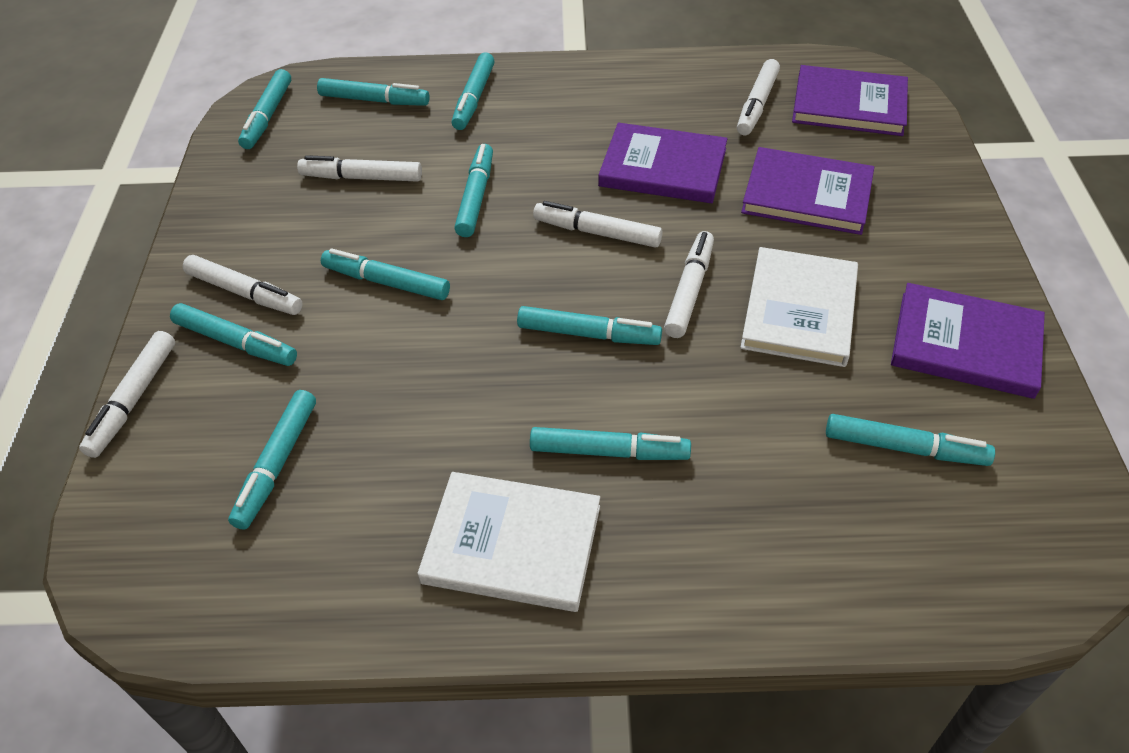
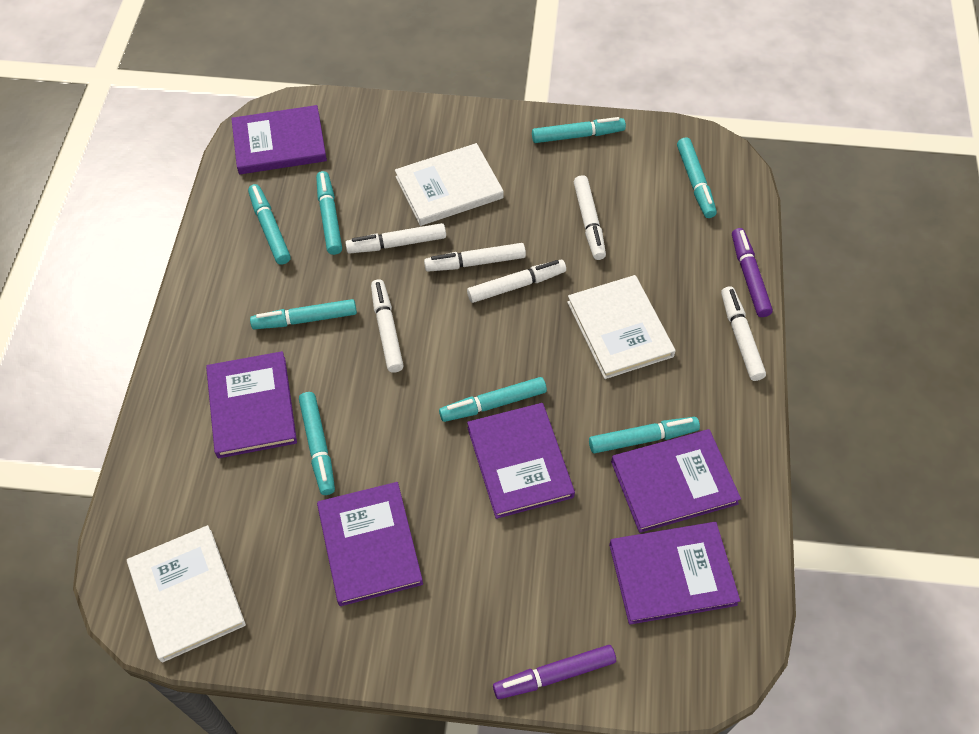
purple book: 4 -> 6
purple marker: 0 -> 2
turquoise marker: 10 -> 8
white book: 2 -> 3

